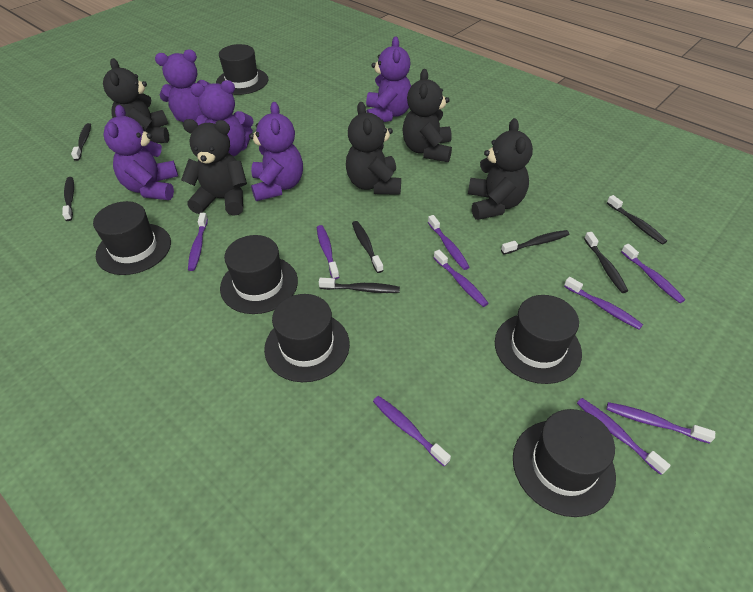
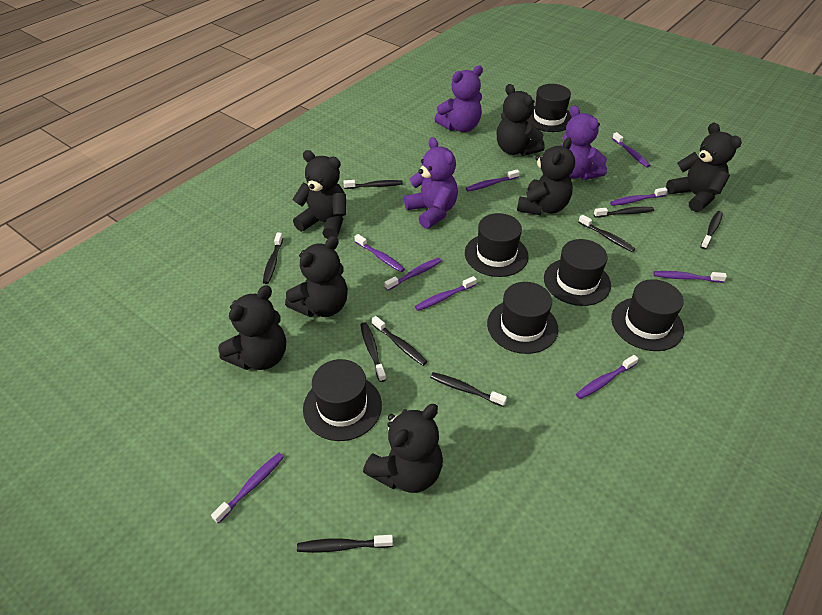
black teddy bear: 5 -> 7
black toothbrush: 7 -> 9
purple teddy bear: 5 -> 3

